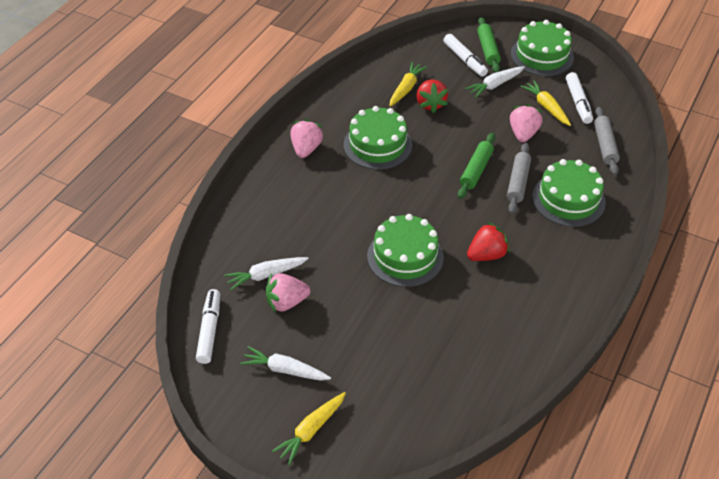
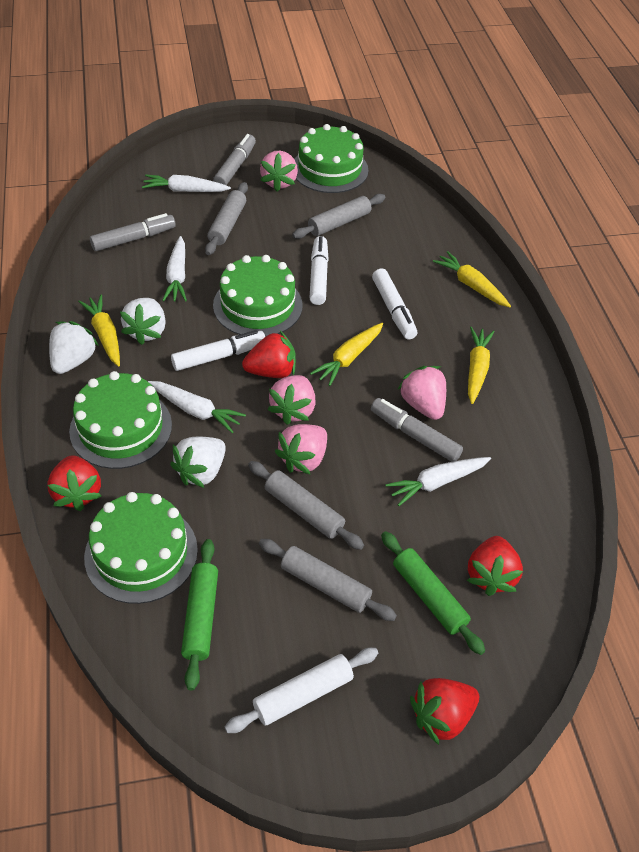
grey marker: 0 -> 3
grey rolling pin: 2 -> 4
pink strawberry: 3 -> 4
red strawberry: 2 -> 4
white carrot: 3 -> 4
white rolling pin: 0 -> 1
white strawberry: 0 -> 3
yellow carrot: 3 -> 4

